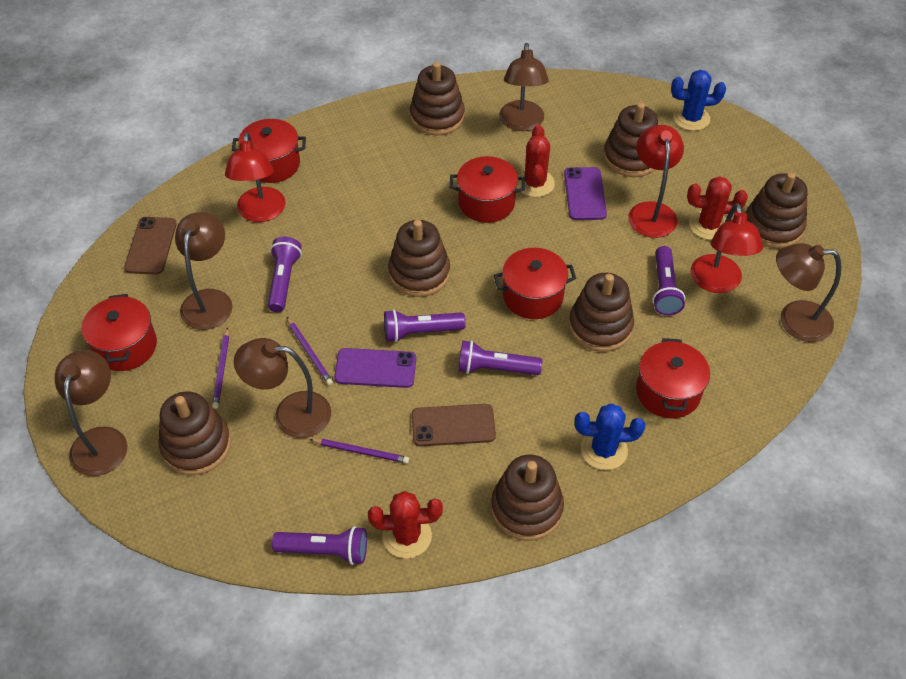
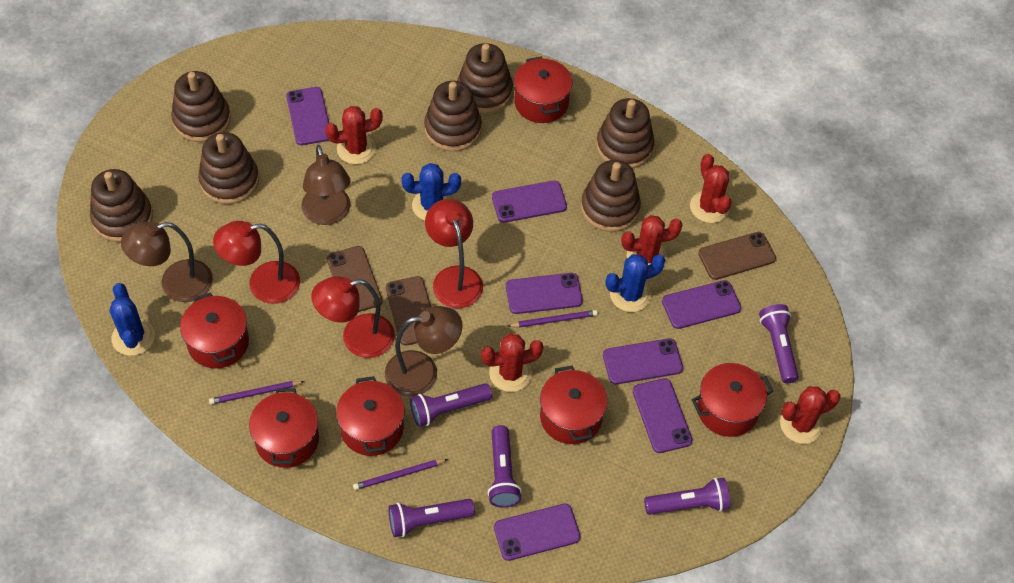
blue cactus: 2 -> 3
brown lamp: 5 -> 3
brown phone: 2 -> 3
purple phone: 2 -> 7
red cactus: 3 -> 5
red pot: 5 -> 6

